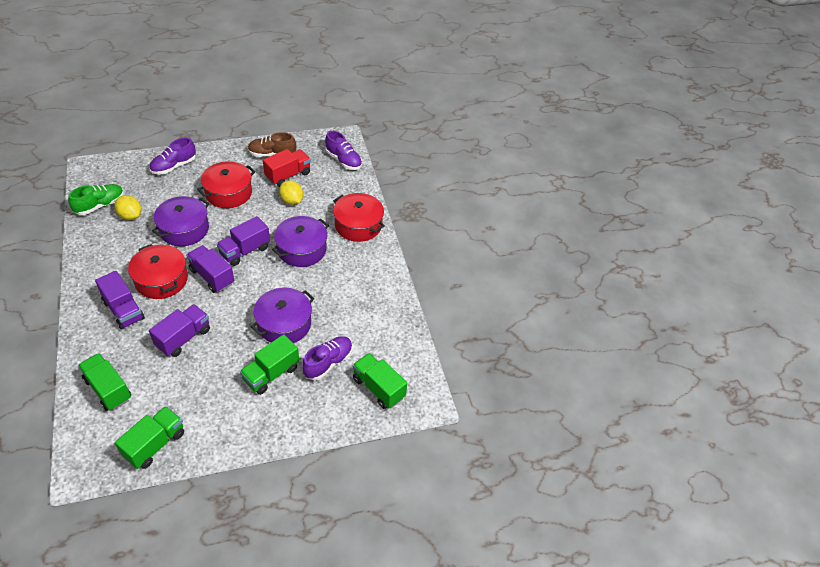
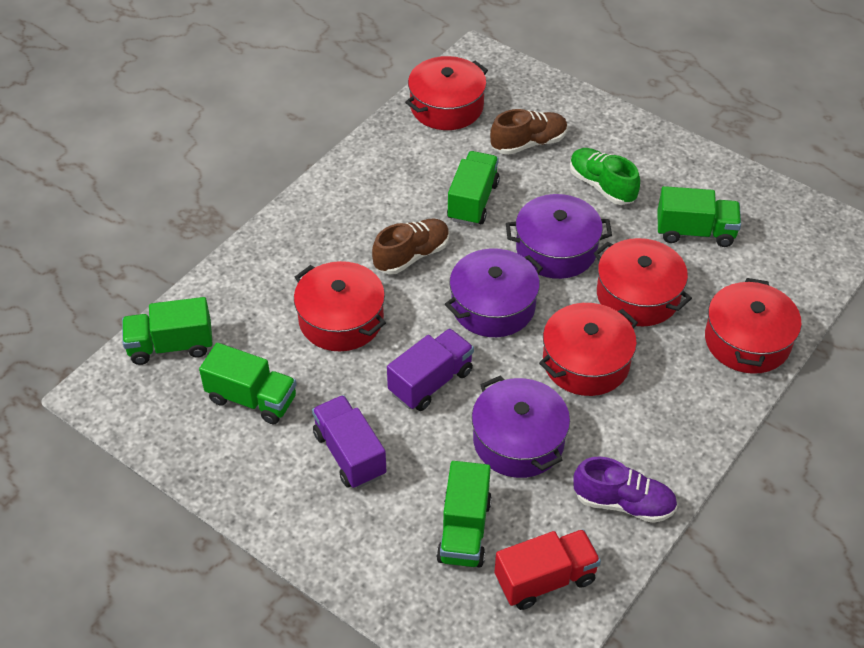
brown shoe: 1 -> 2
green truck: 4 -> 5
purple shoe: 3 -> 1
purple truck: 4 -> 2
red pot: 3 -> 5
yellow lemon: 2 -> 0

